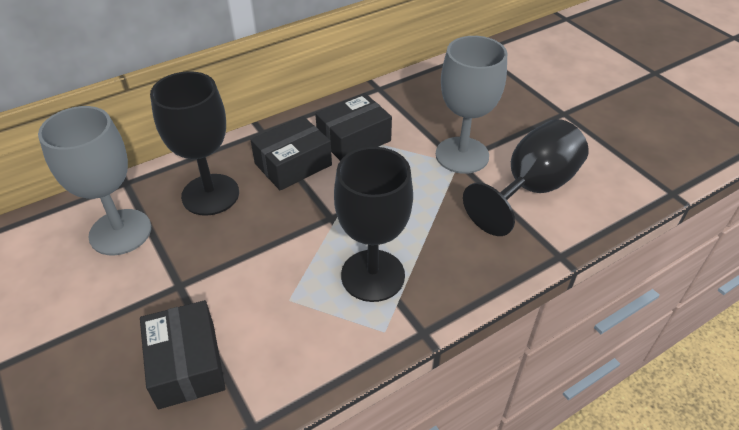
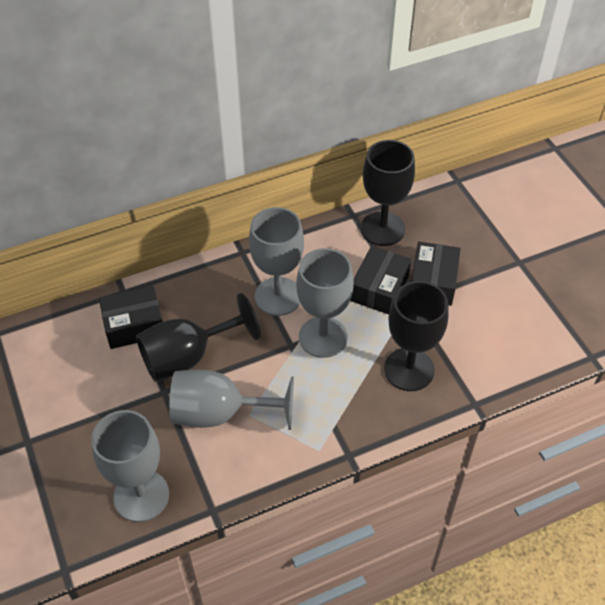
grey goblet: 2 -> 4

